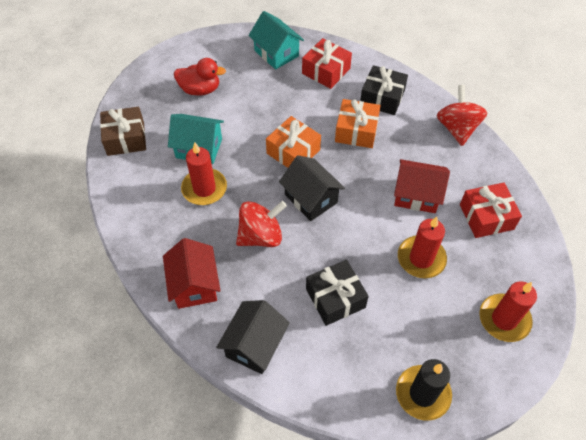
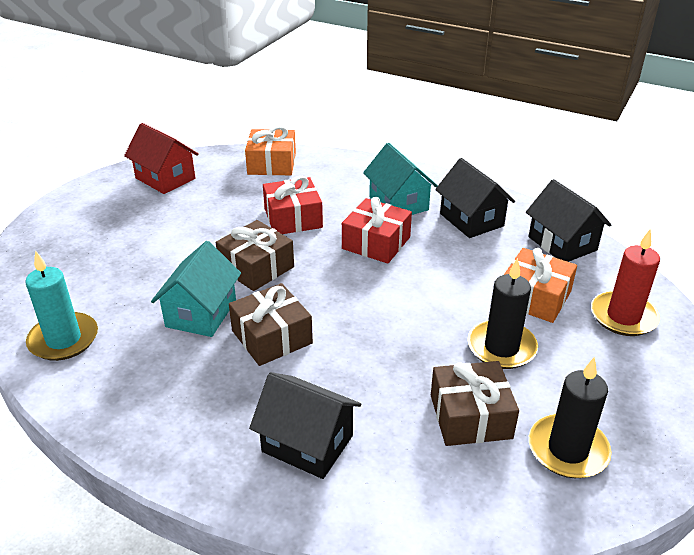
black candle: 1 -> 2
black gift: 2 -> 0
black house: 2 -> 3
brown gift: 1 -> 3
red candle: 3 -> 1
red duck: 1 -> 0
red house: 2 -> 1
red spinning top: 2 -> 0
turquoise candle: 0 -> 1

